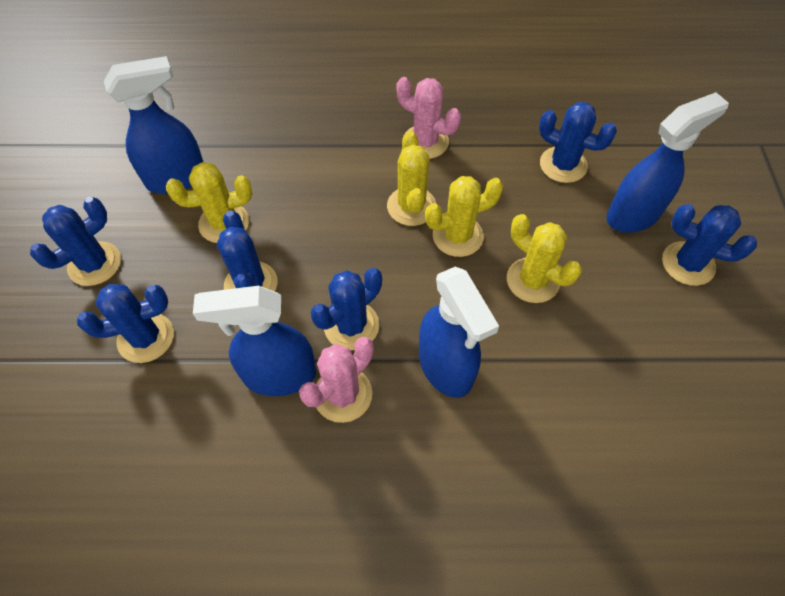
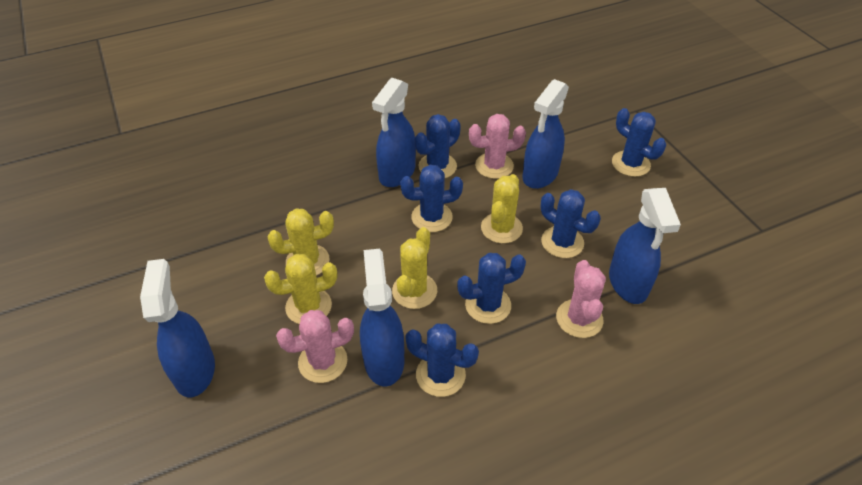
blue spray bottle: 4 -> 5
pink cactus: 2 -> 3

